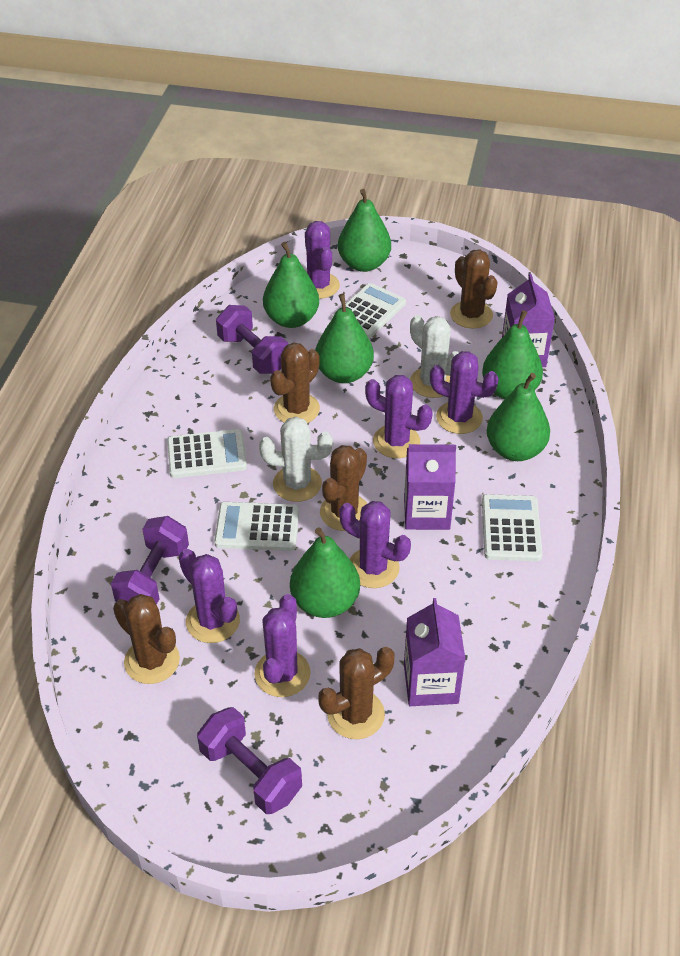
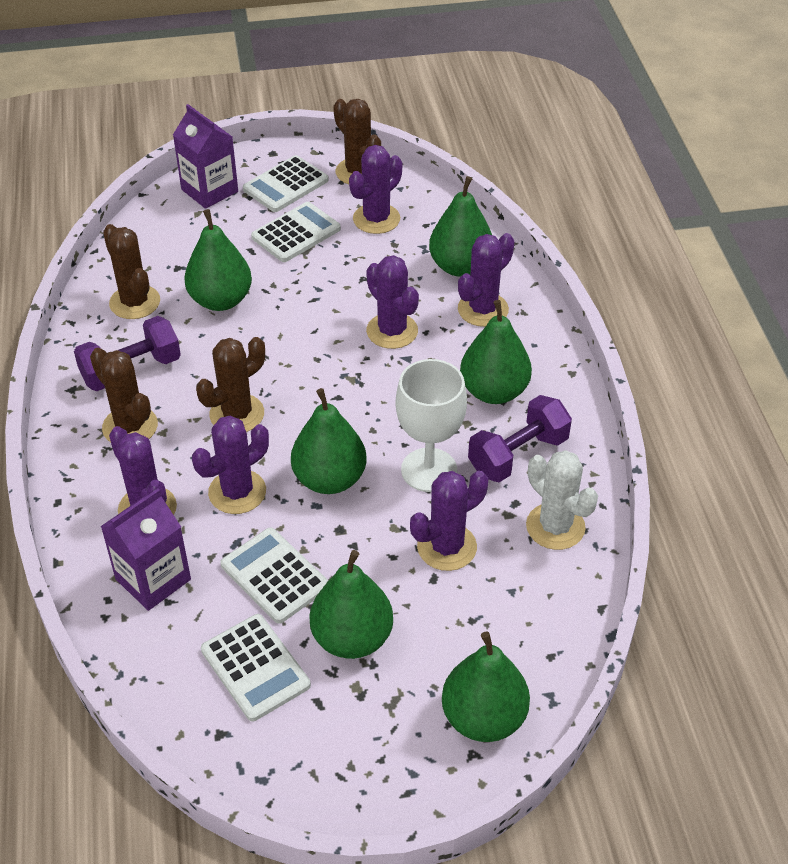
brown cactus: 5 -> 4
purple carton: 3 -> 2
purple dumbbell: 3 -> 2
white cactus: 2 -> 1
white goblet: 0 -> 1

